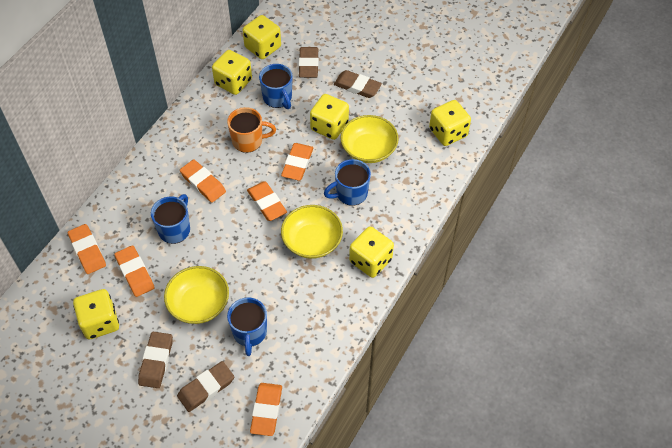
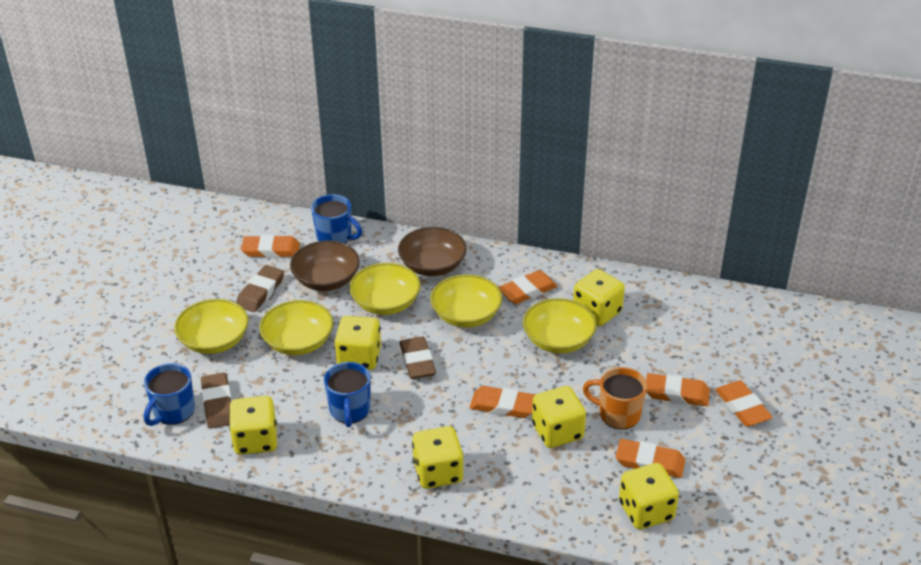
blue mug: 4 -> 3
brown bowl: 0 -> 2
brown eraser: 4 -> 3
yellow bowl: 3 -> 5

